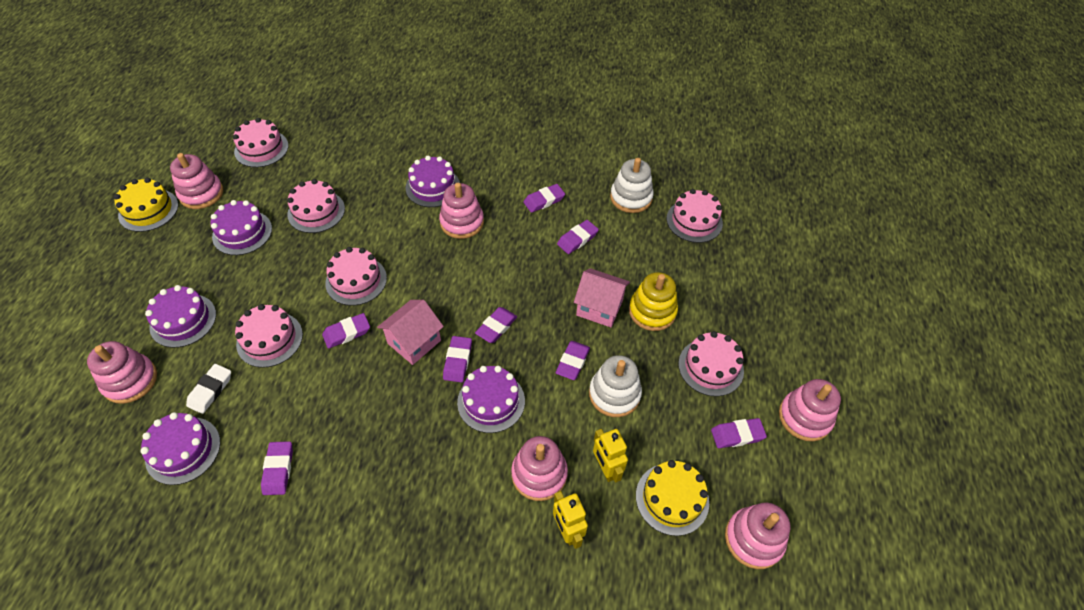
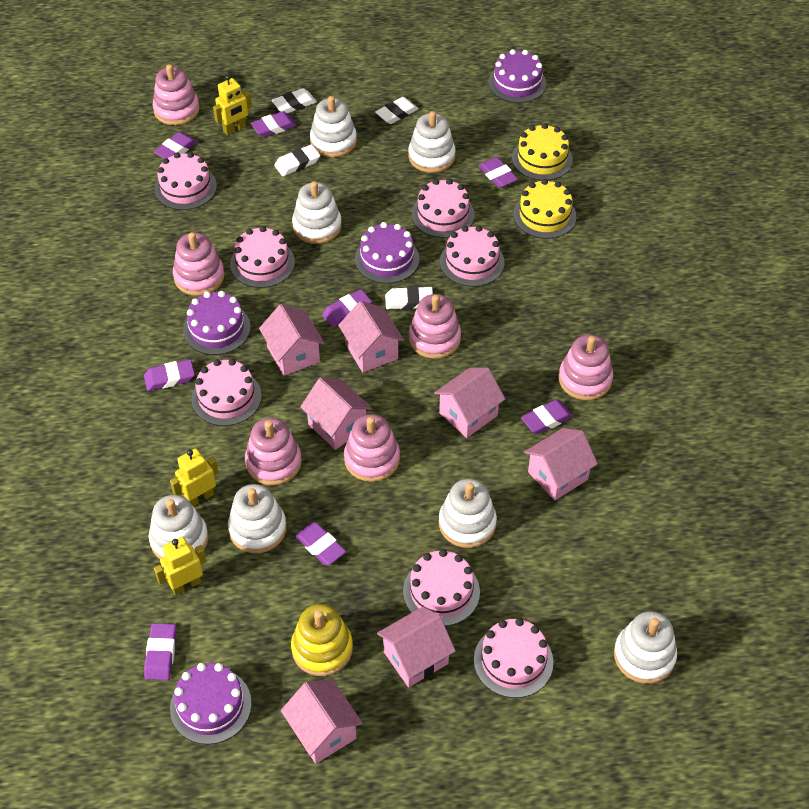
pink cake: 6 -> 7
pink house: 2 -> 7
purple cake: 5 -> 4
white eraser: 1 -> 4
white stacking toy: 2 -> 7
yellow robot: 2 -> 3

